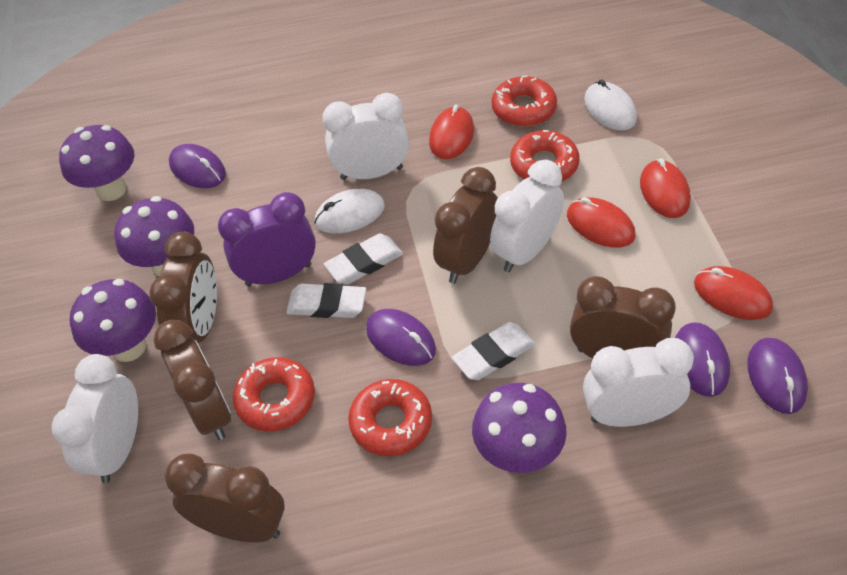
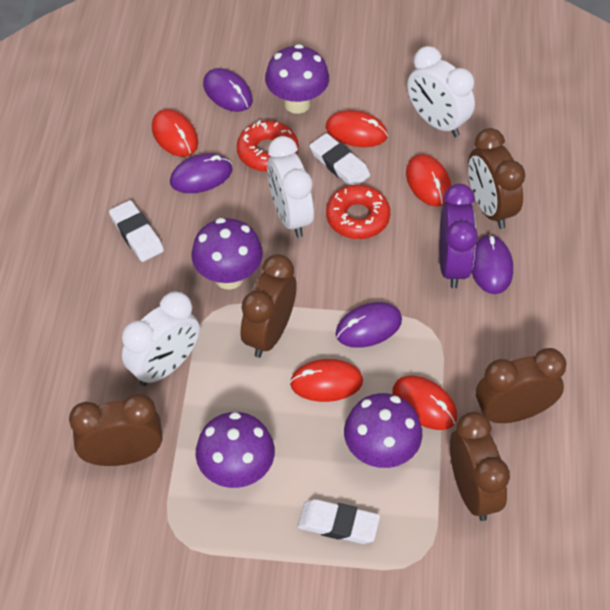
red donut: 4 -> 2
red mouse: 4 -> 5
white clock: 4 -> 3
white mouse: 2 -> 0

